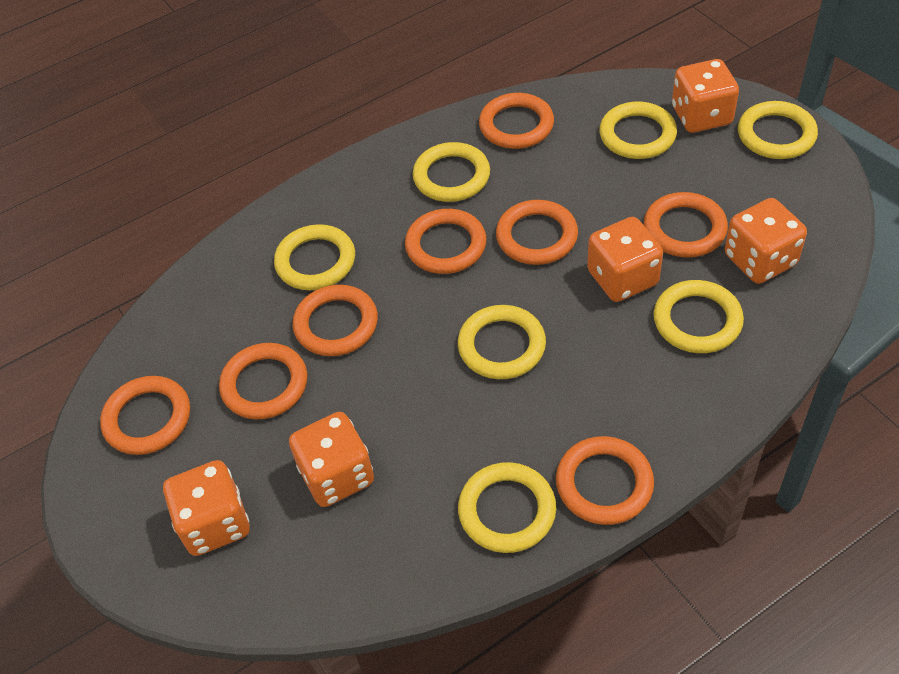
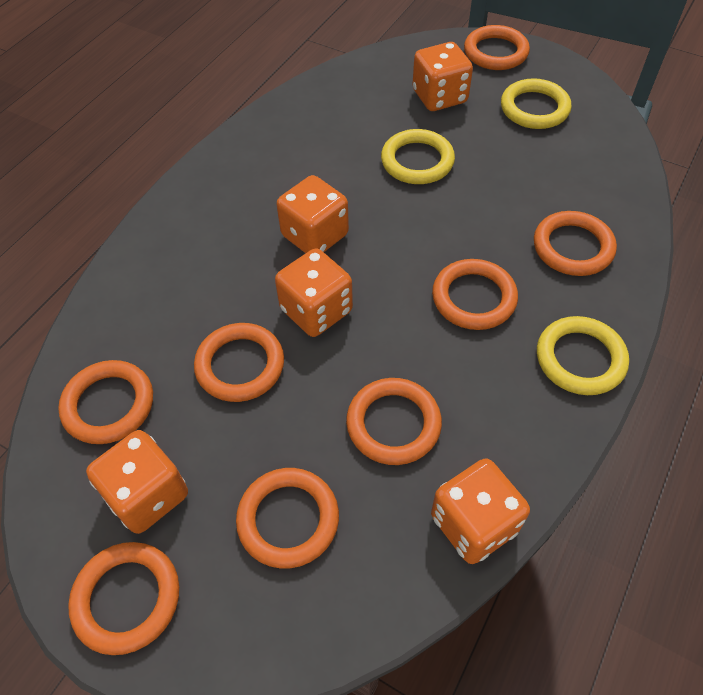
yellow ring: 7 -> 3

